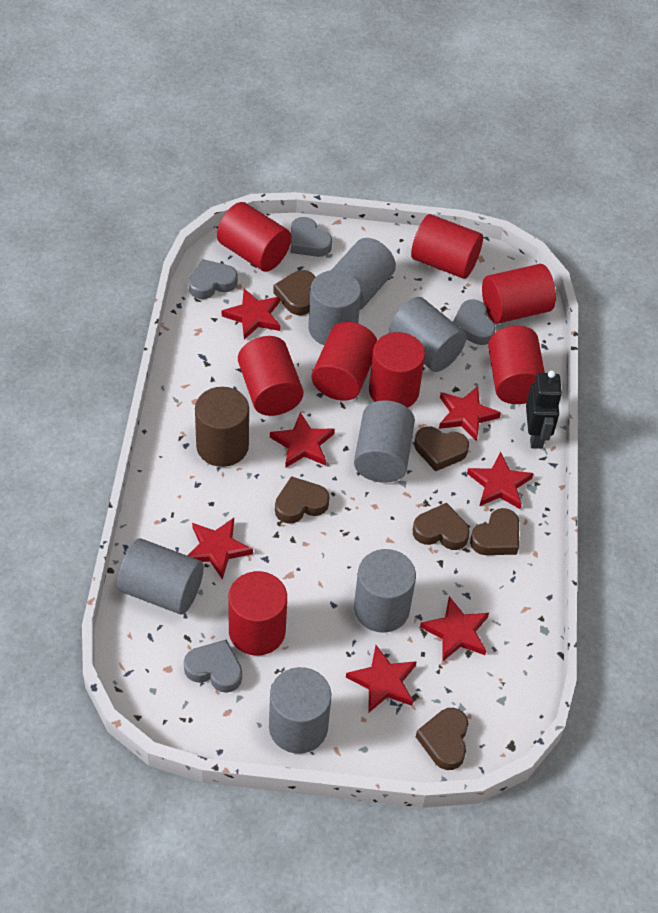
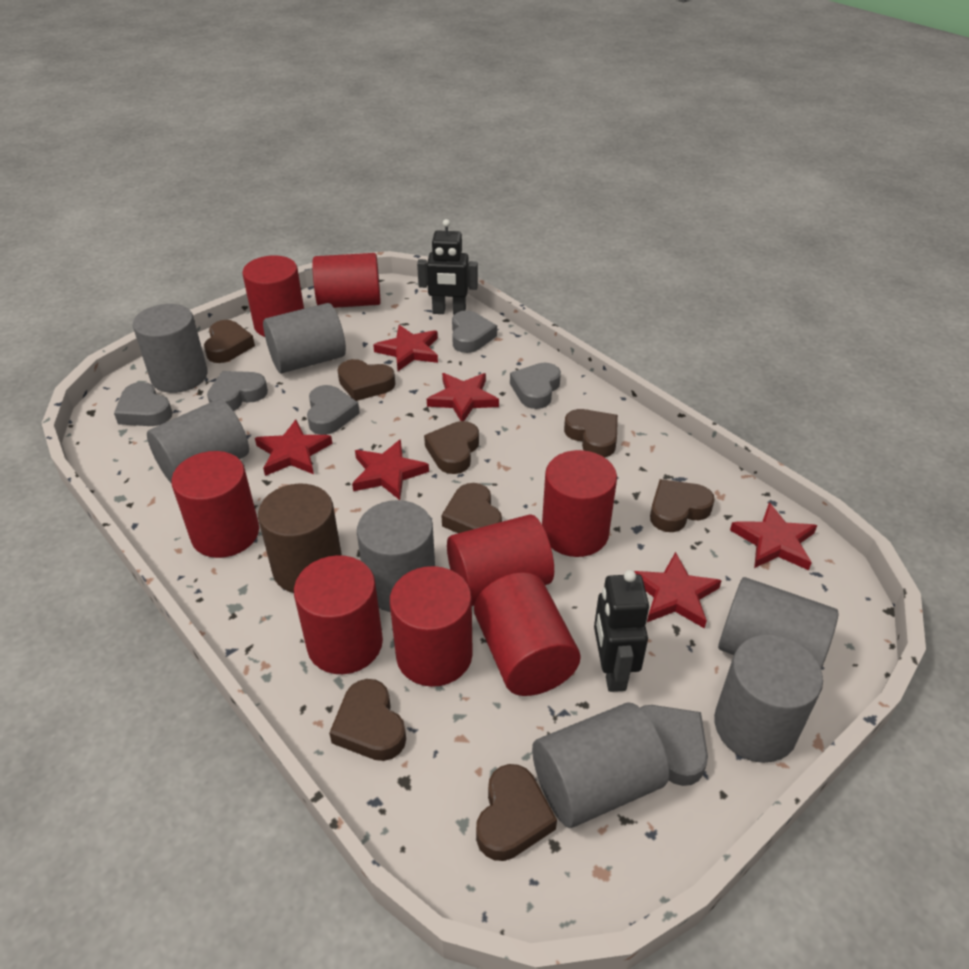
black robot: 1 -> 2
brown heart: 6 -> 8
grey heart: 4 -> 6
red star: 7 -> 6

